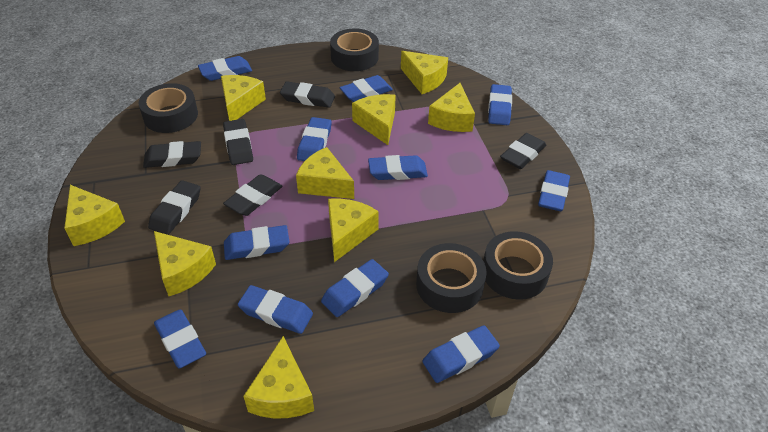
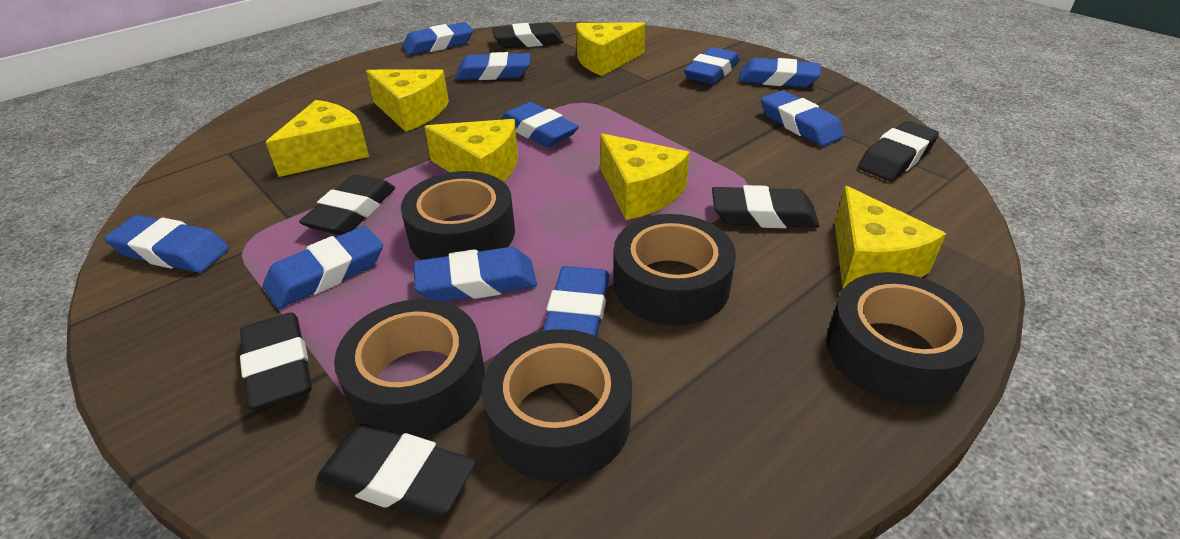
black tape: 4 -> 5
blue eraser: 11 -> 10
yellow cheese: 9 -> 6

